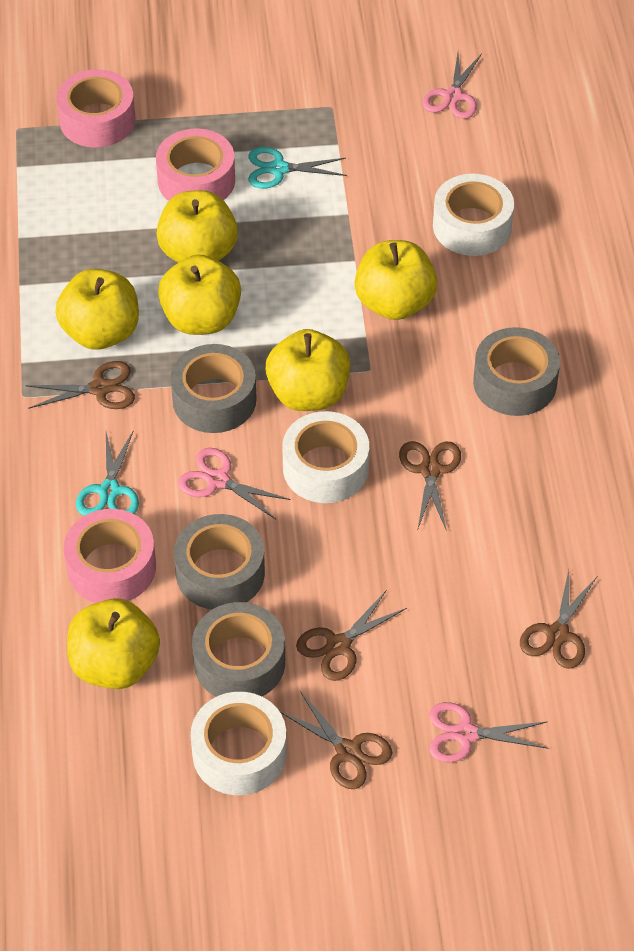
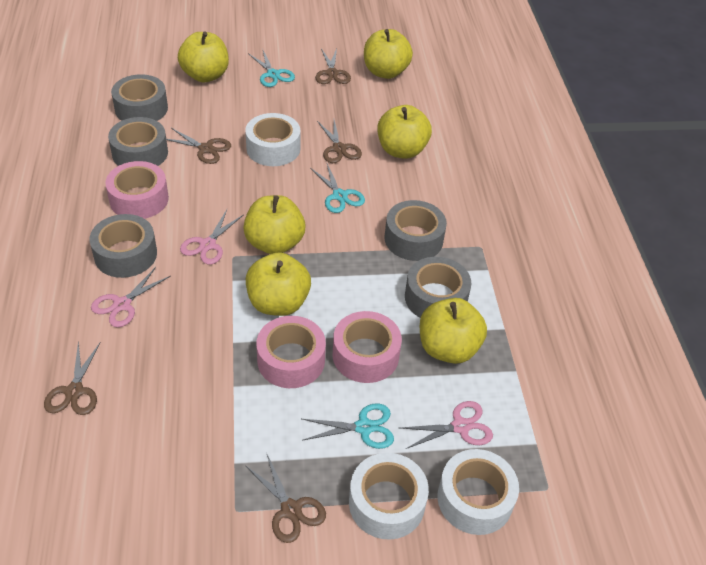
grey tape: 4 -> 5
turquoise scissors: 2 -> 3

